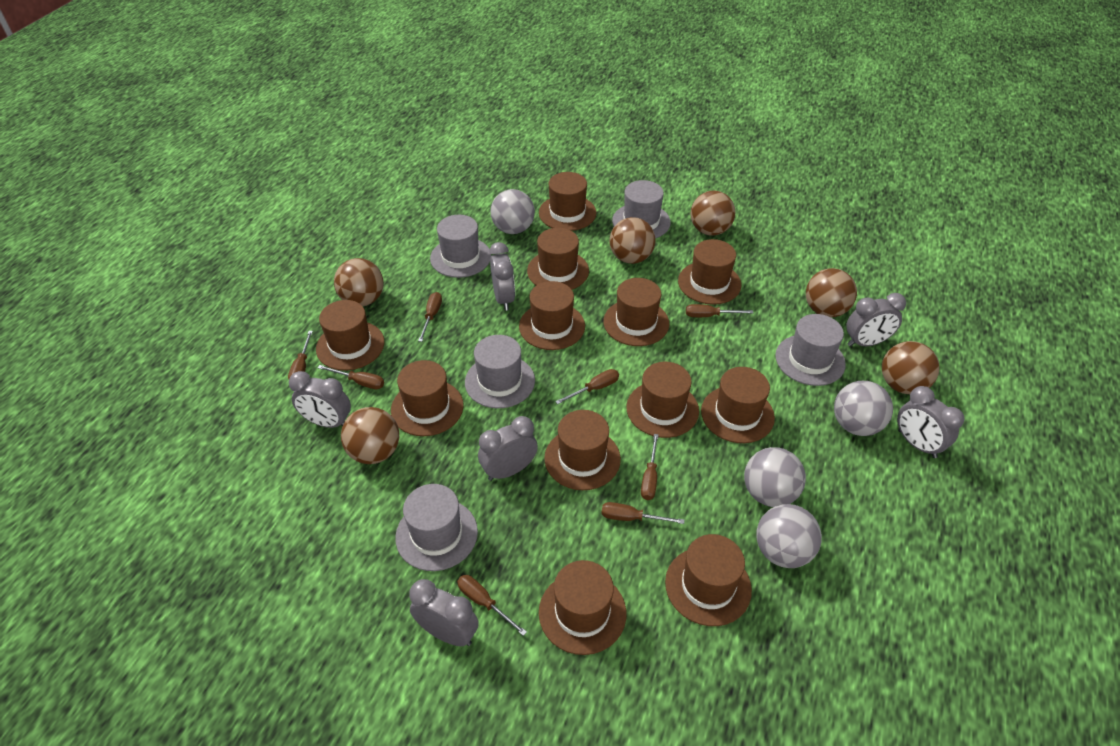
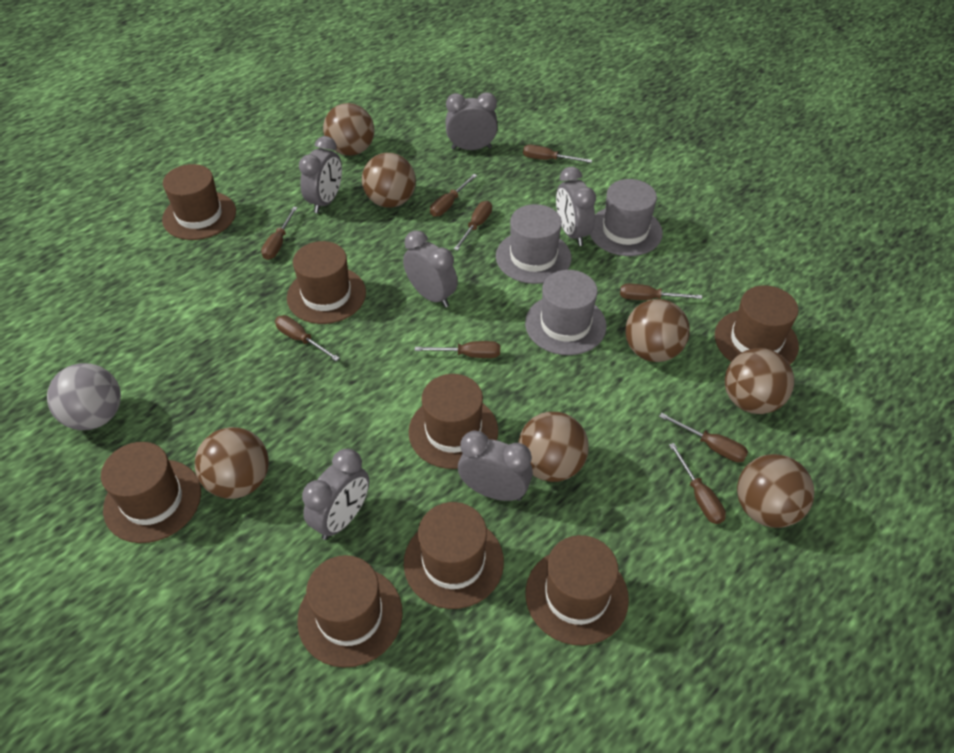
brown ball: 6 -> 7
brown hat: 12 -> 8
brown screwdriver: 8 -> 9
grey ball: 4 -> 1
grey hat: 5 -> 3

